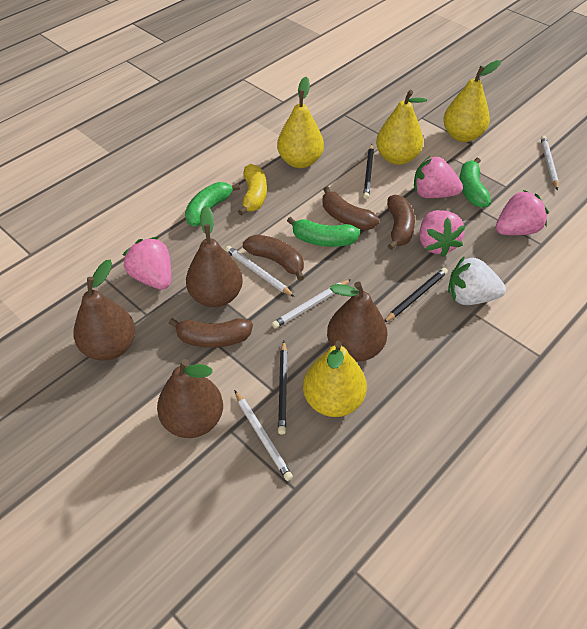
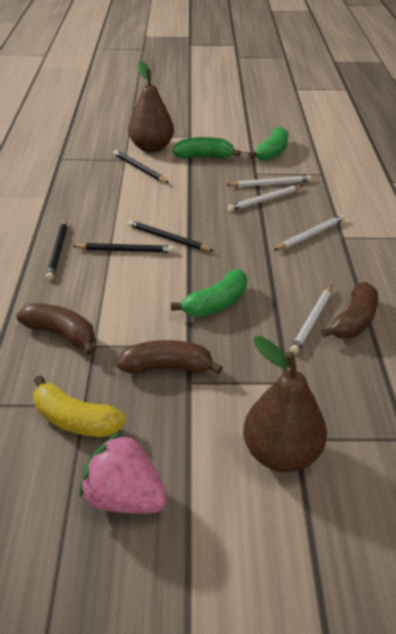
black pencil: 3 -> 4
brown banana: 4 -> 3
brown pear: 4 -> 2
pink strawberry: 4 -> 1
white strawberry: 1 -> 0
yellow pear: 4 -> 0

